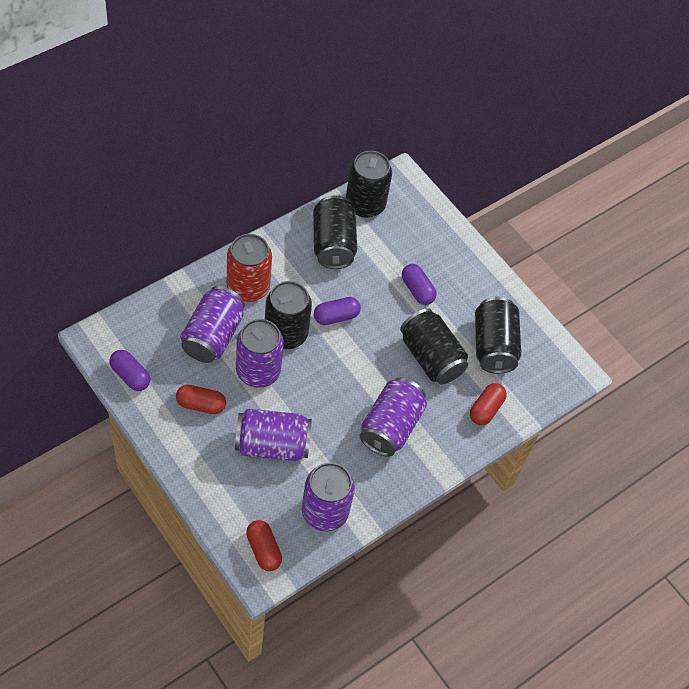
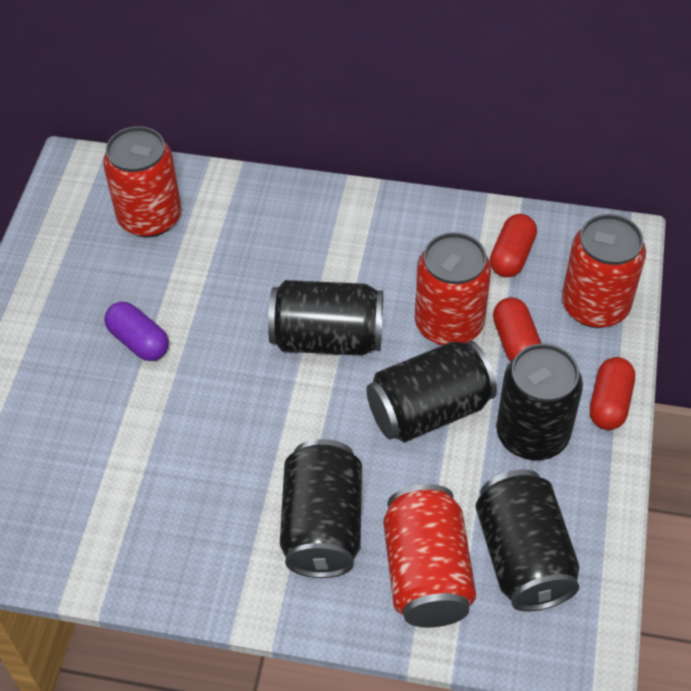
purple can: 5 -> 0
purple capsule: 3 -> 1
red can: 1 -> 4

